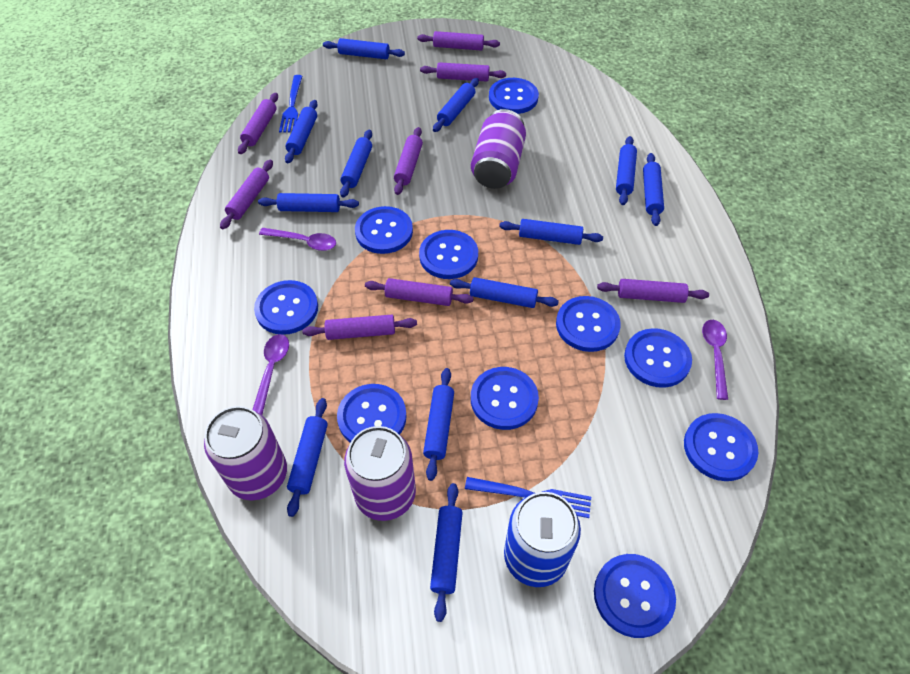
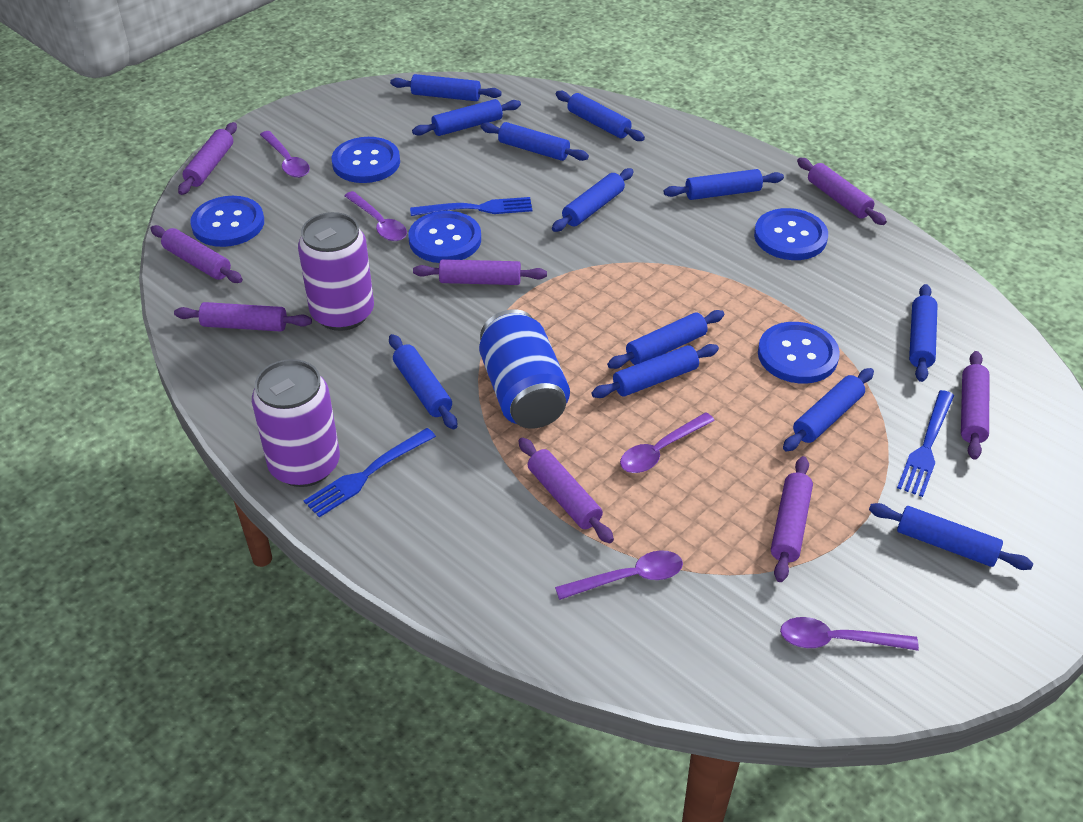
blue button: 10 -> 5
blue fork: 2 -> 3
purple can: 3 -> 2
purple spoon: 3 -> 5

